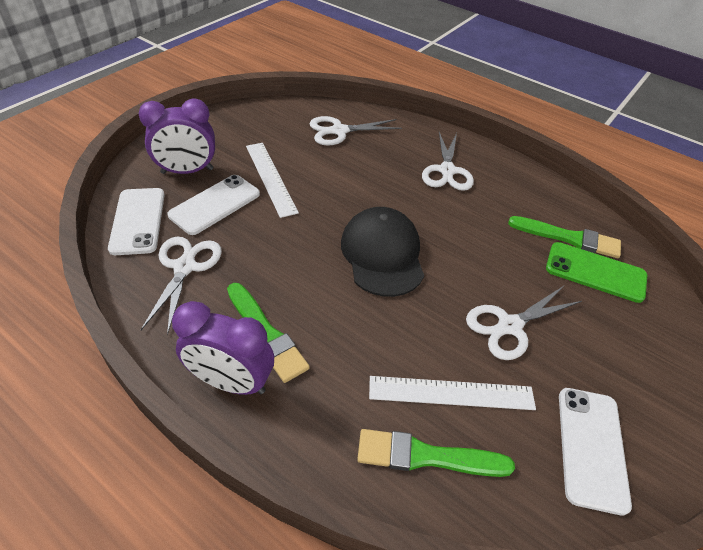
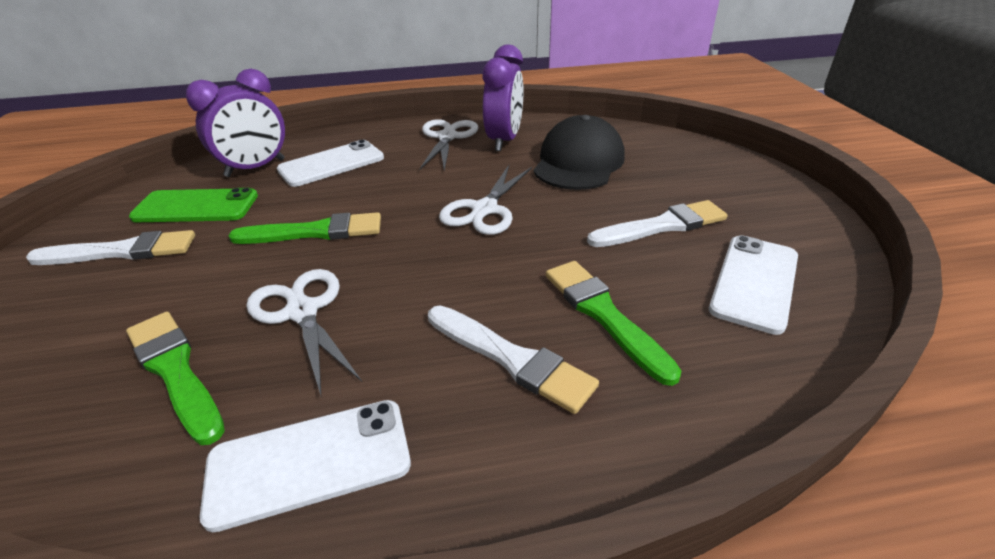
white brush: 0 -> 3
white ruler: 2 -> 0
white scissors: 4 -> 3

